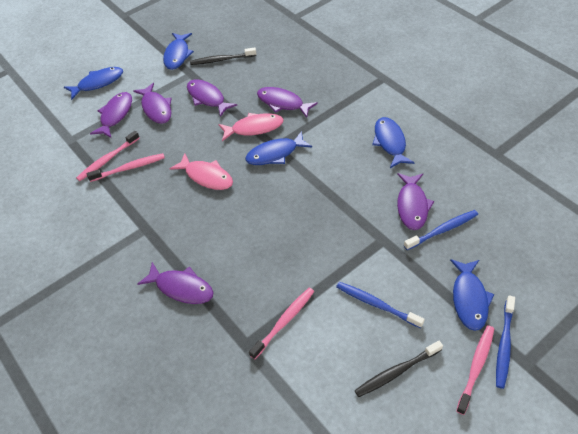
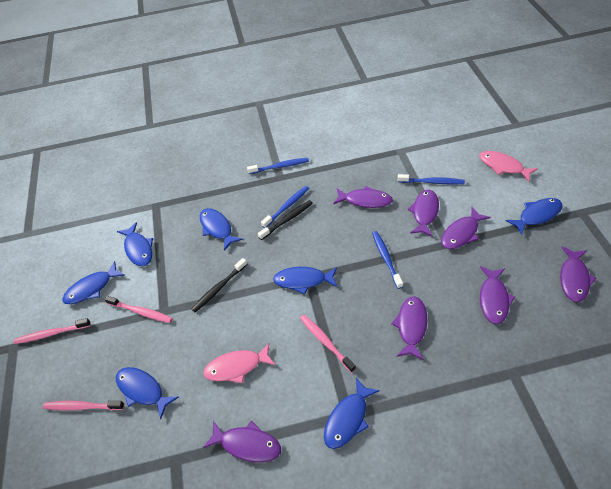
blue fish: 5 -> 7
blue toothbrush: 3 -> 4
purple fish: 6 -> 7

